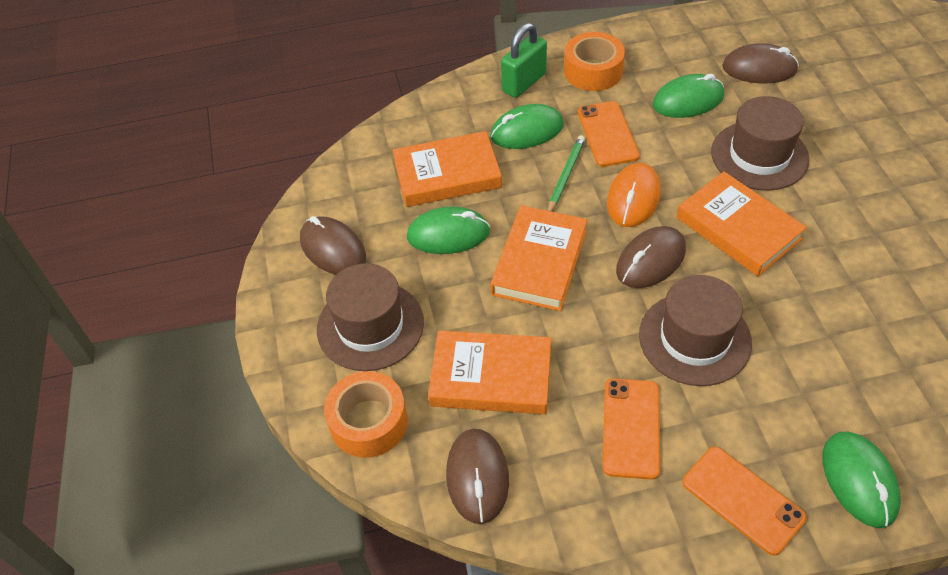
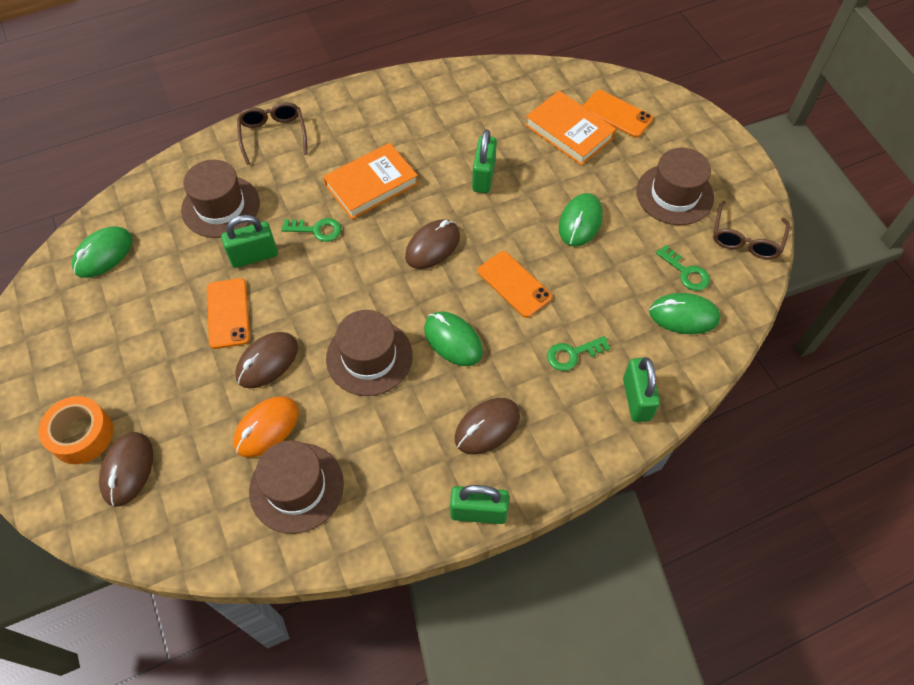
brown glasses: 0 -> 2
brown hat: 3 -> 4
green key: 0 -> 3
green padlock: 1 -> 4
green pencil: 1 -> 0
orange book: 4 -> 2
orange tape: 2 -> 1

